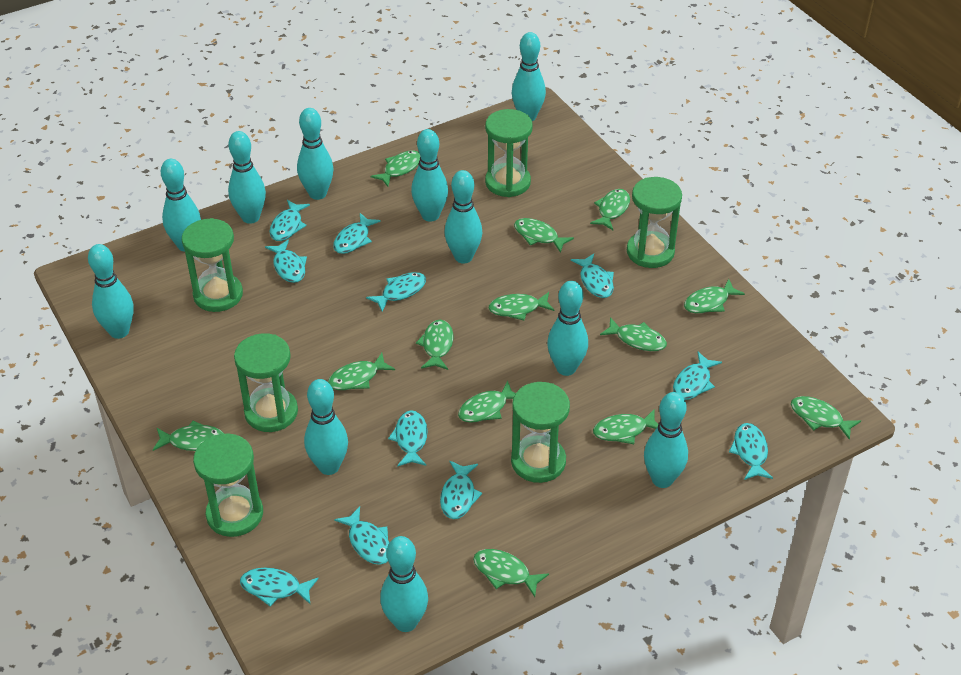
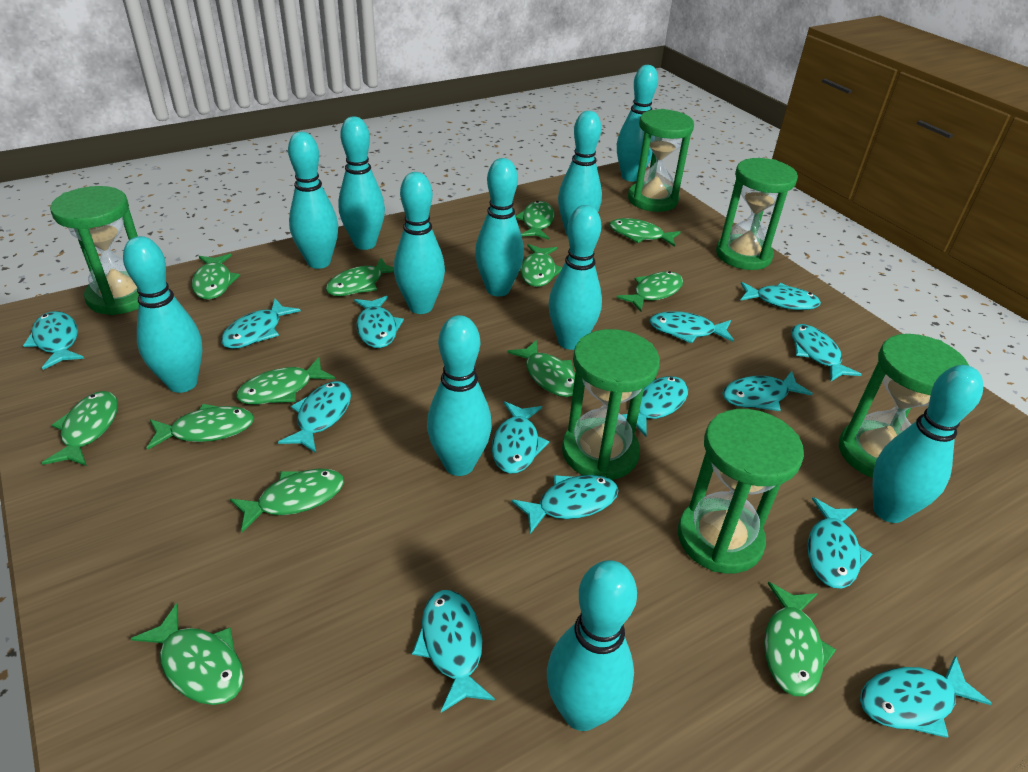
turquoise fish: 11 -> 14

